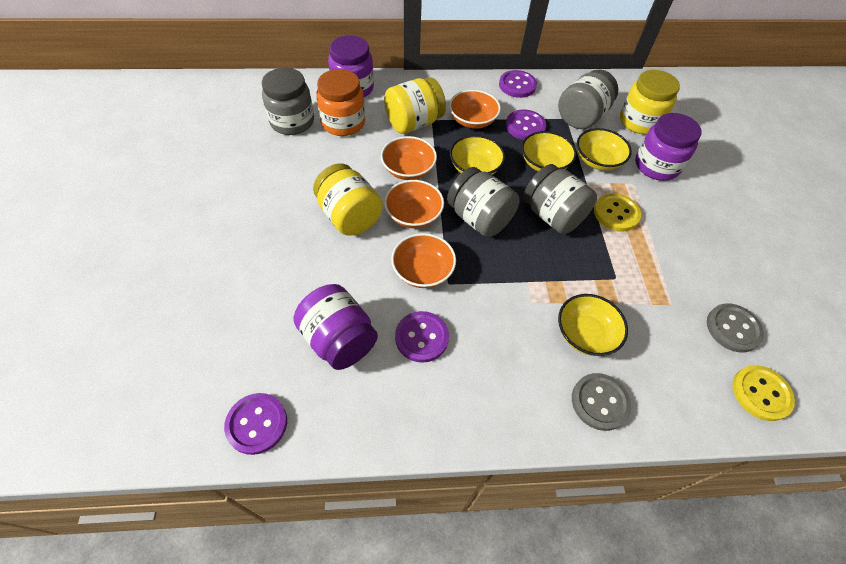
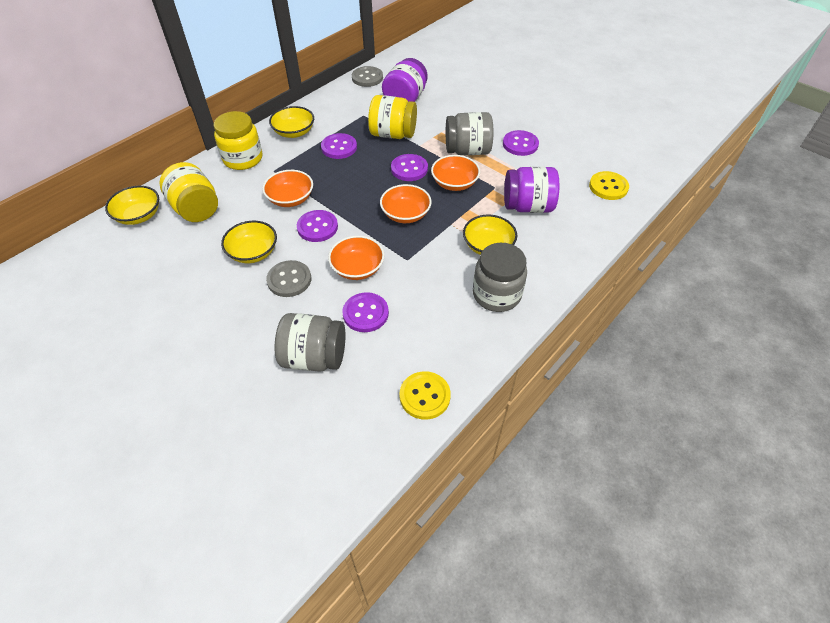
grey jar: 4 -> 3
orange jar: 1 -> 0
purple button: 4 -> 5
purple jar: 3 -> 2

